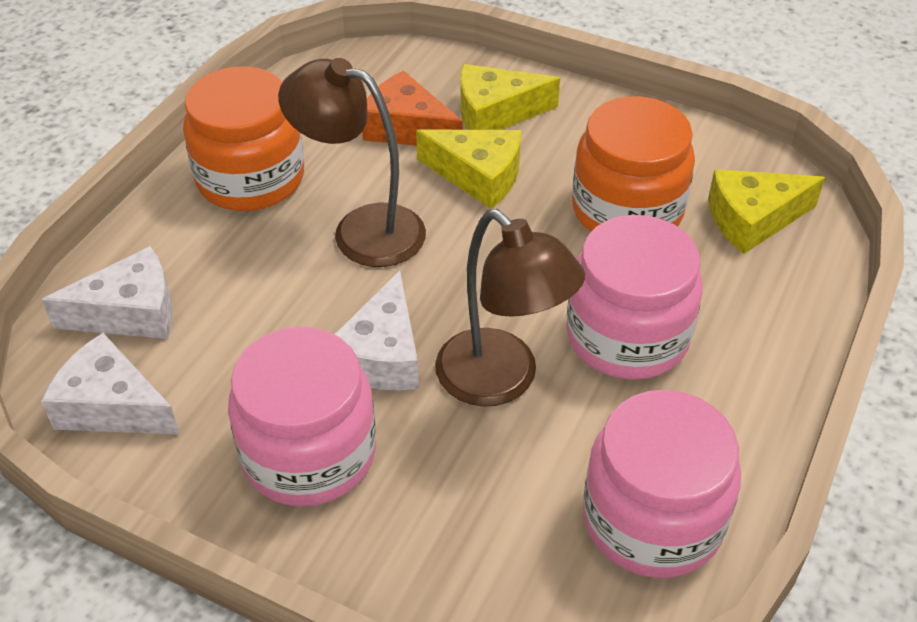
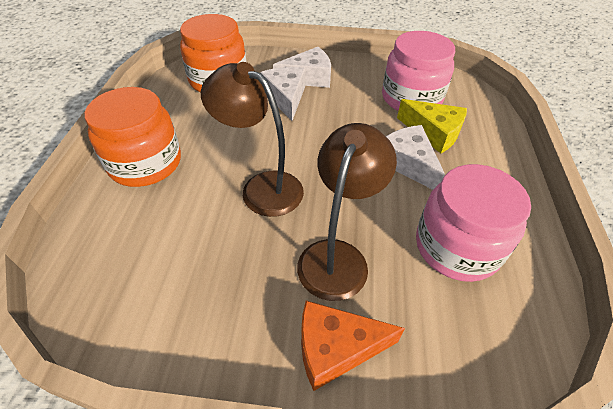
pink jar: 3 -> 2
yellow cheese: 3 -> 1

